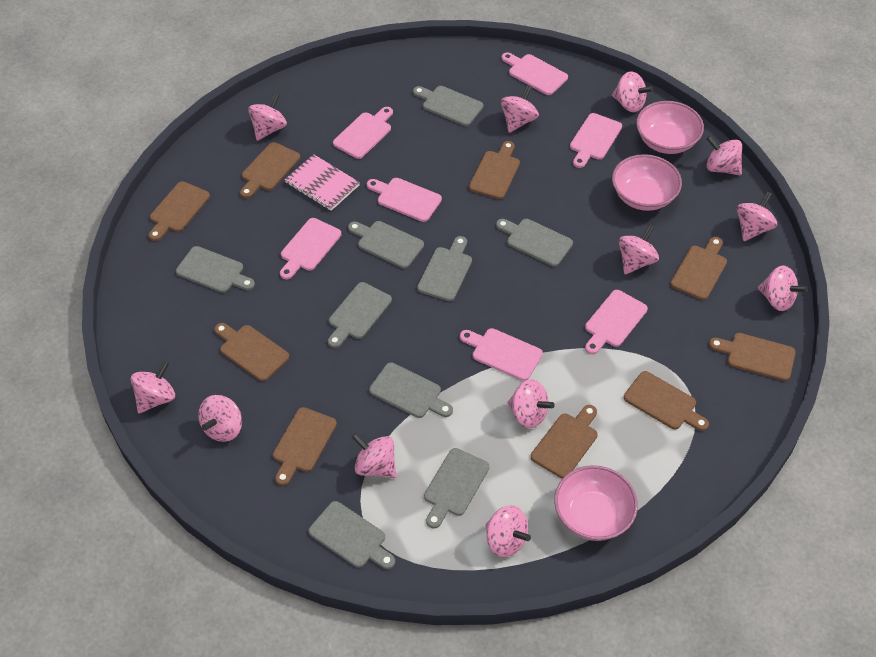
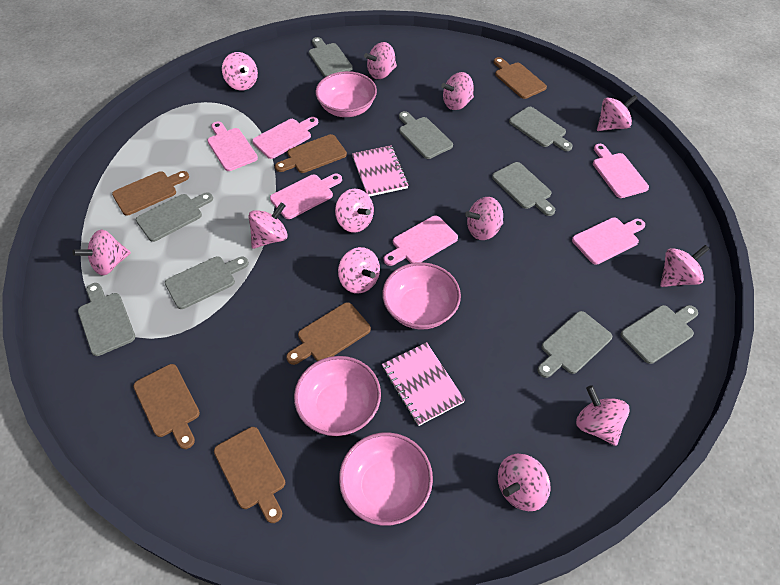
brown cutting board: 9 -> 6
pink bowl: 3 -> 4
pink cutting board: 7 -> 6
pink notebook: 1 -> 2

